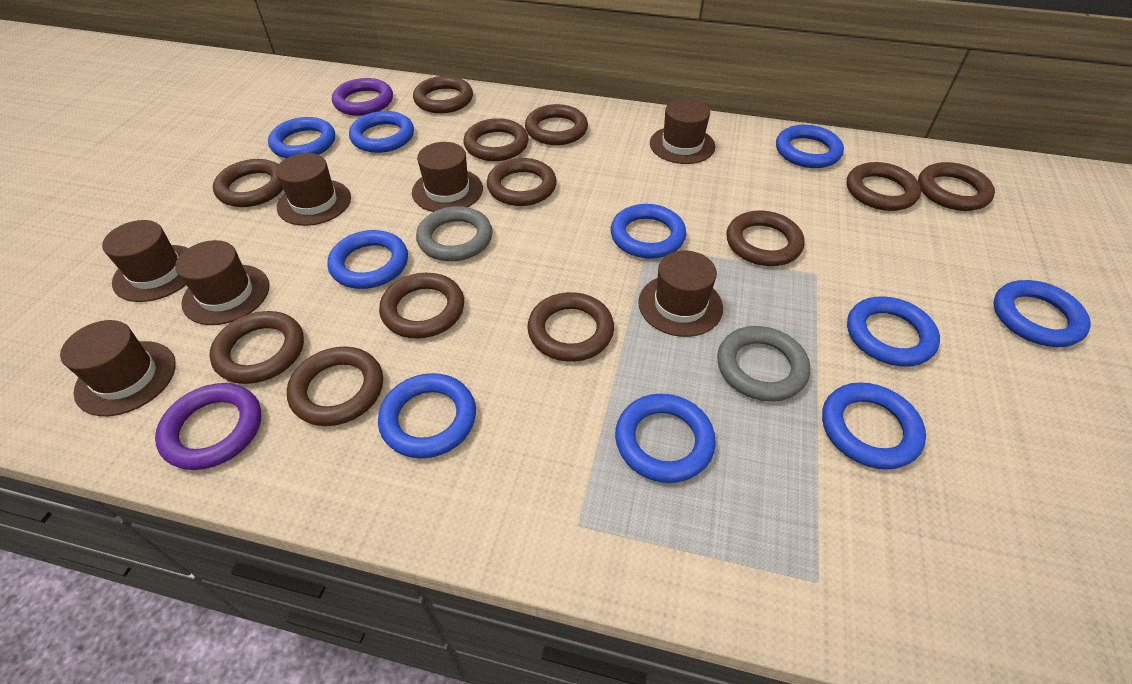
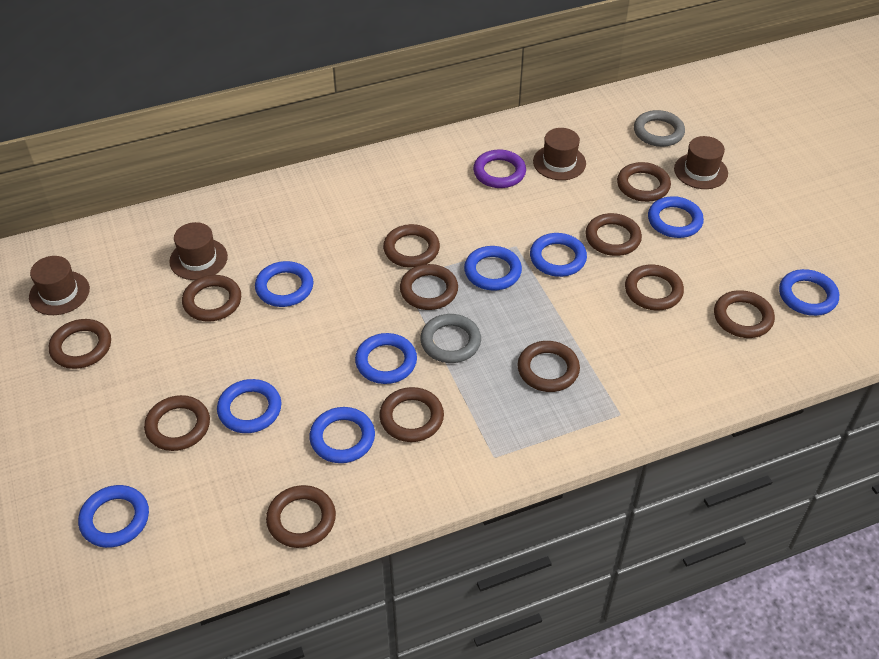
blue ring: 10 -> 9
brown hat: 7 -> 4
purple ring: 2 -> 1

